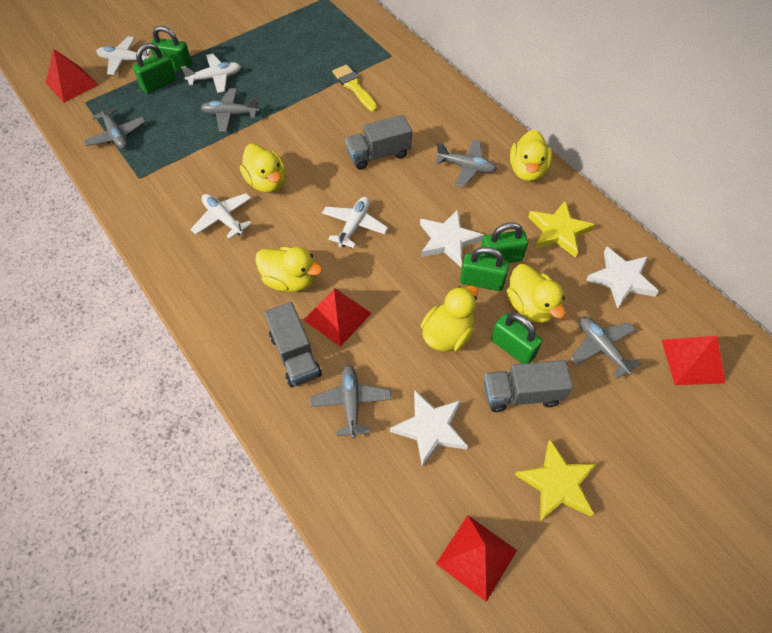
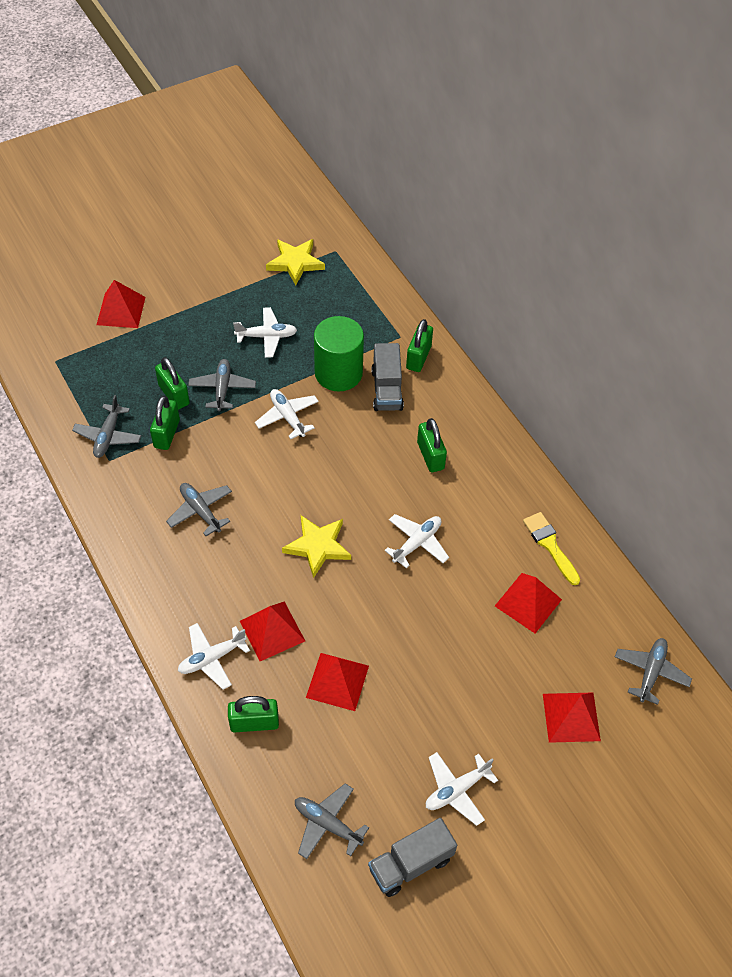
green cylinder: 0 -> 1
grey truck: 3 -> 2
red pyramid: 4 -> 5
white plane: 4 -> 5
white star: 3 -> 0
yellow duck: 5 -> 0

